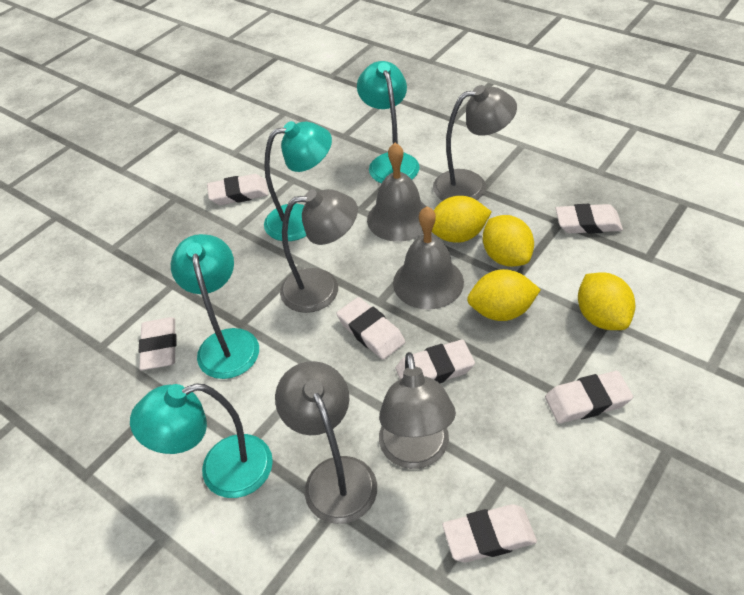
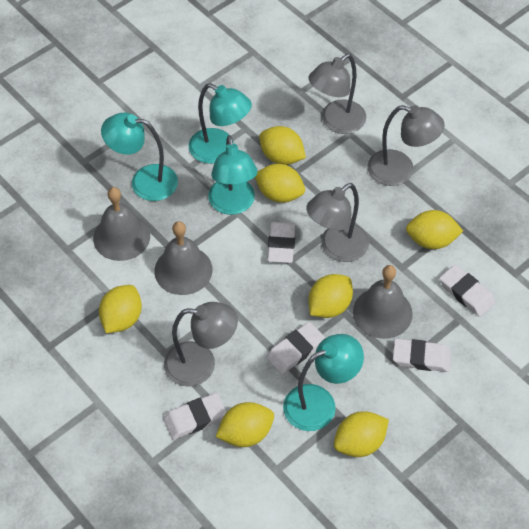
grey bell: 2 -> 3
white eraser: 7 -> 5
yellow lemon: 4 -> 7

